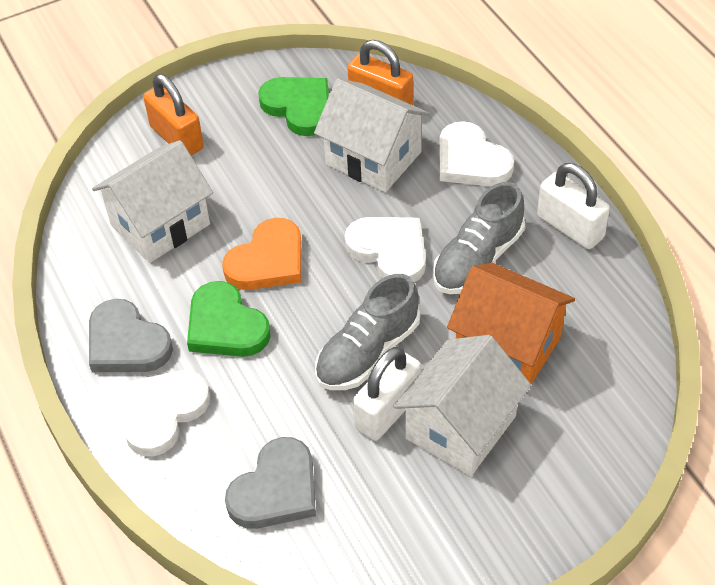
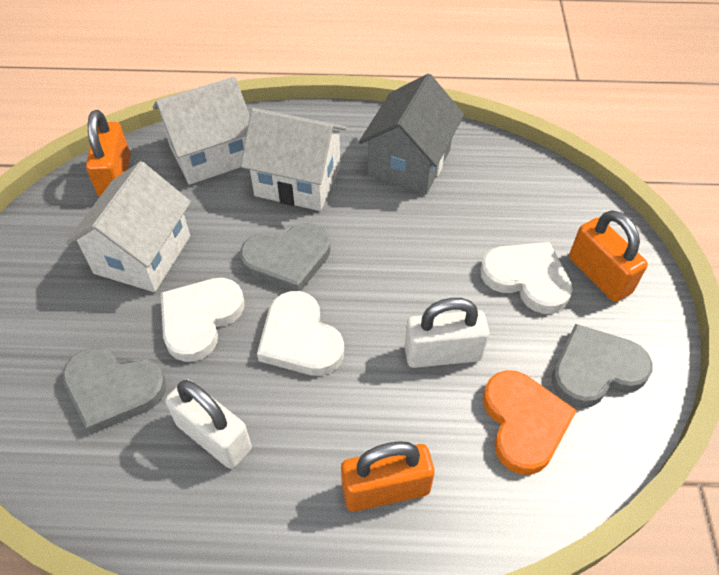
green heart: 2 -> 0
grey heart: 2 -> 3
grey house: 0 -> 1
grey shoe: 2 -> 0
orange house: 1 -> 0
orange padlock: 2 -> 3

